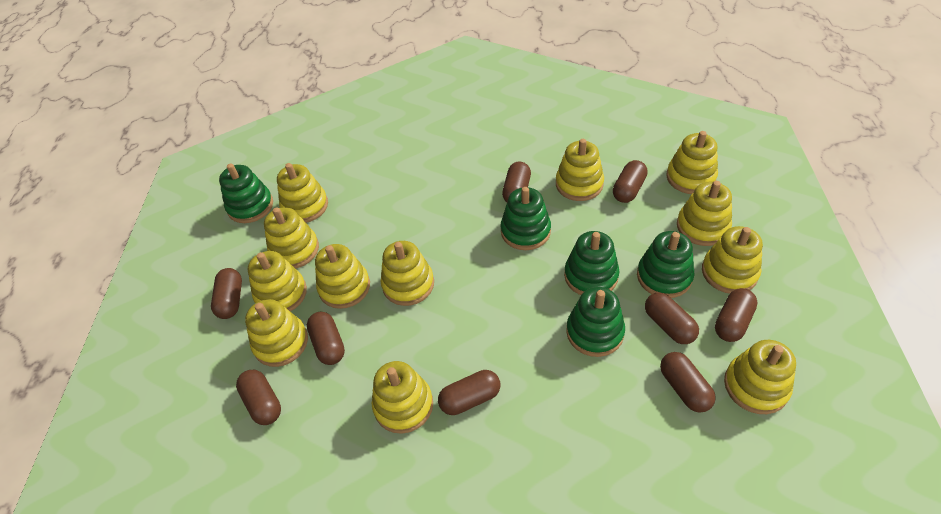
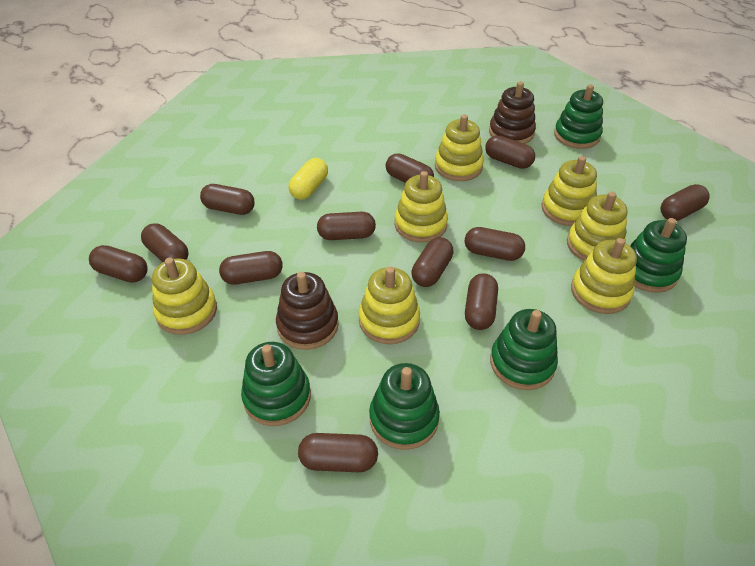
brown capsule: 9 -> 12
brown stacking toy: 0 -> 2
yellow capsule: 0 -> 1
yellow stacking toy: 12 -> 7

